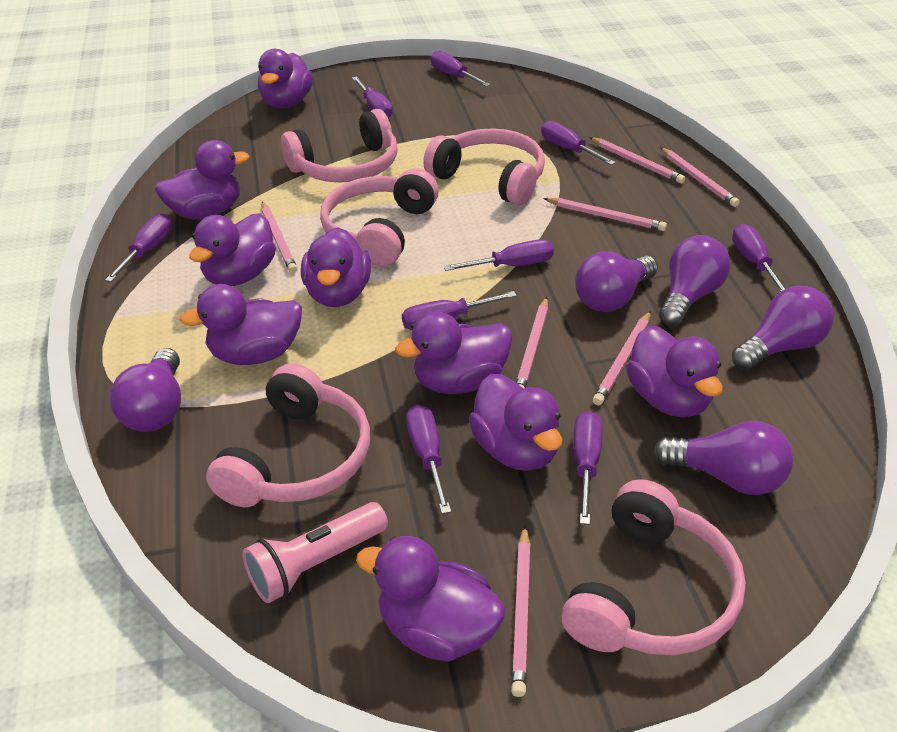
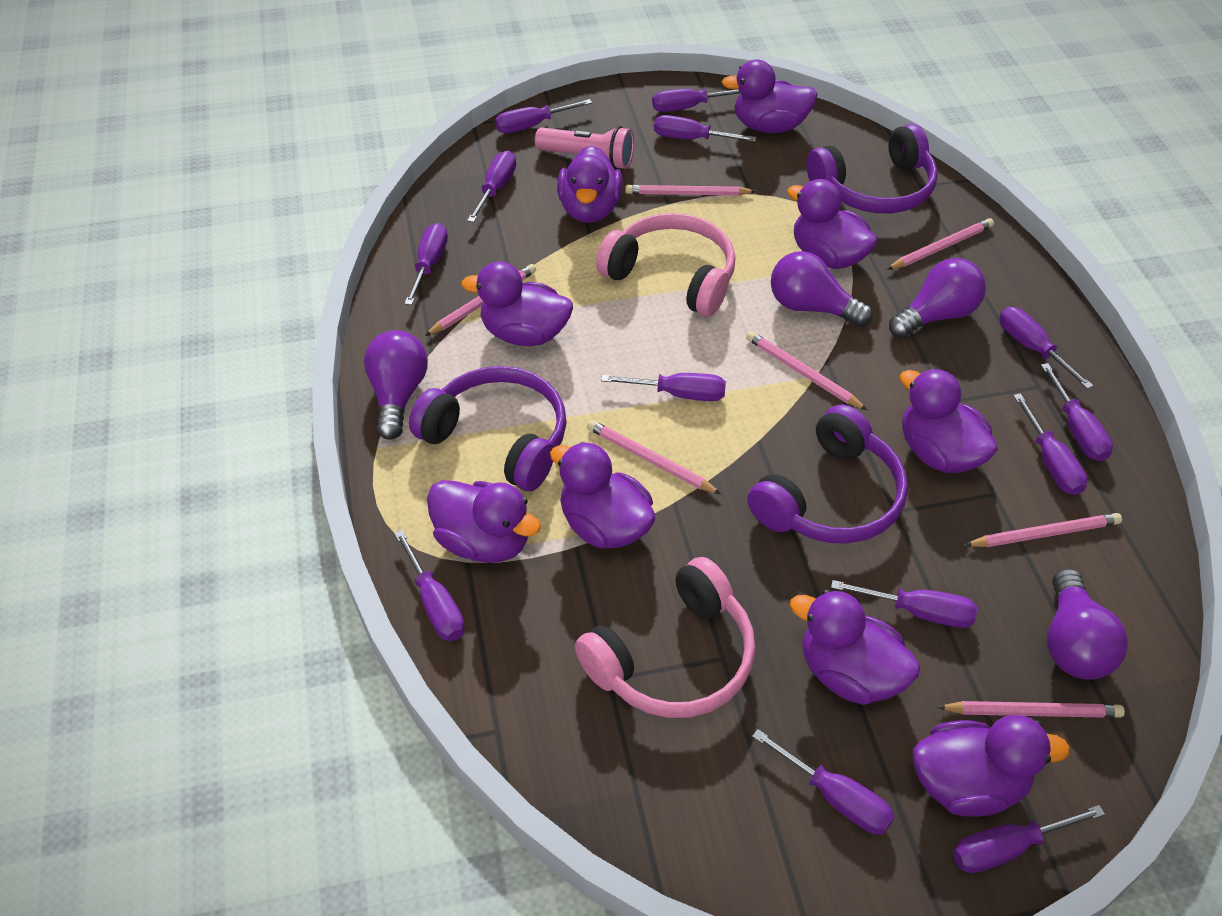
pink headphones: 5 -> 2
purple headphones: 0 -> 3
purple light bulb: 5 -> 4
purple screwdriver: 9 -> 13

